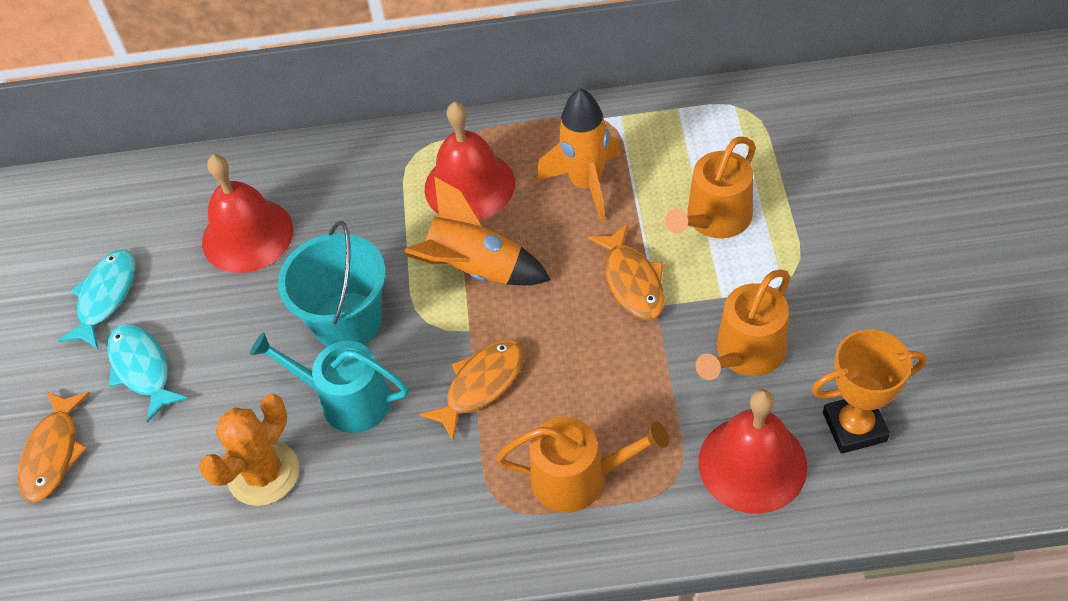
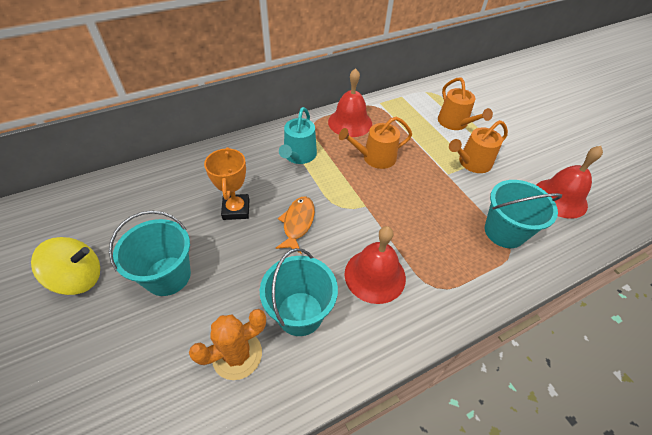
orange fish: 3 -> 1
orange rocket: 2 -> 0
turquoise bucket: 1 -> 3
turquoise fish: 2 -> 0
yellow spinning top: 0 -> 1

